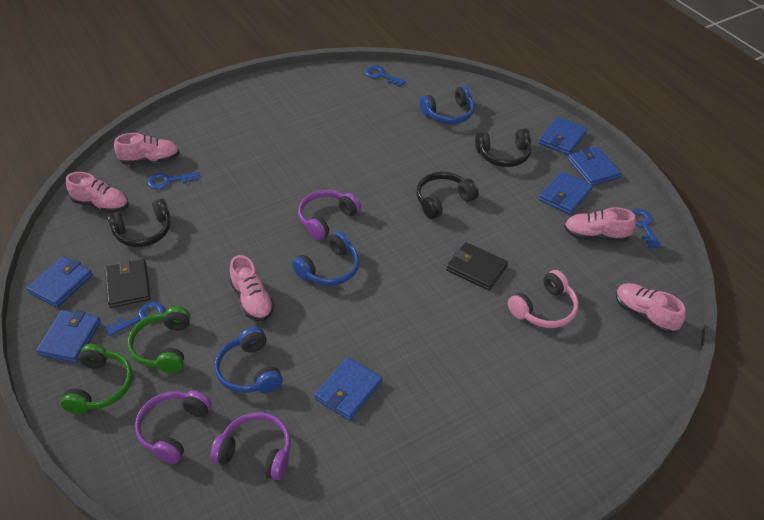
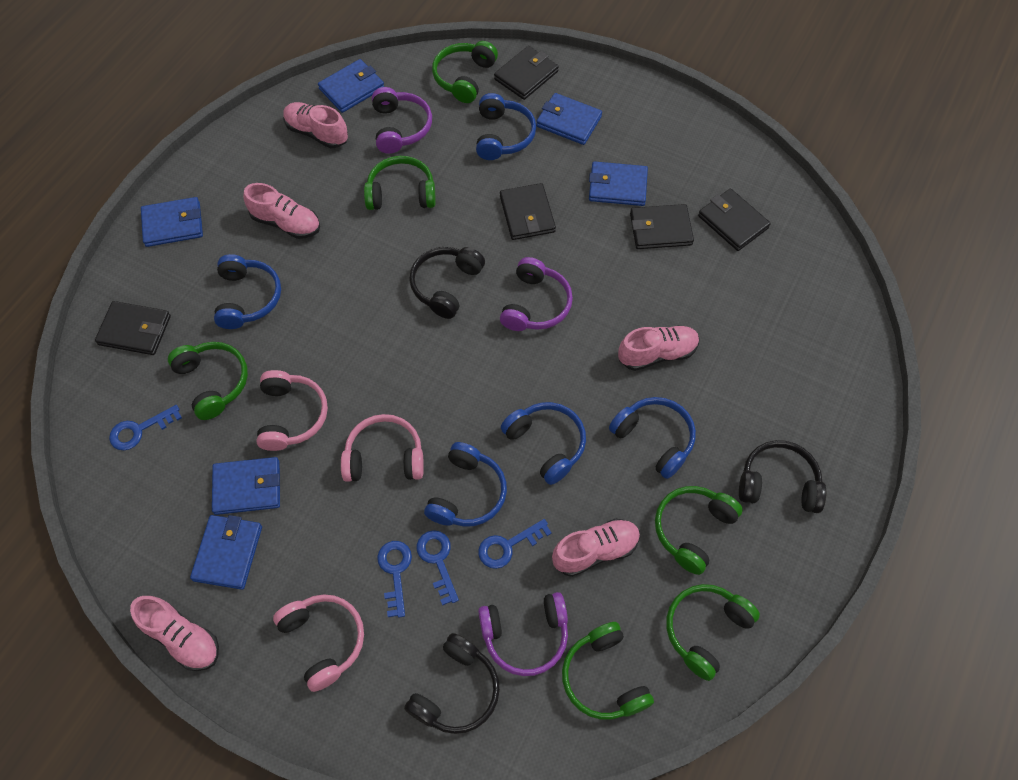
black wallet: 2 -> 5
blue headphones: 3 -> 5
green headphones: 2 -> 6
pink headphones: 1 -> 3

